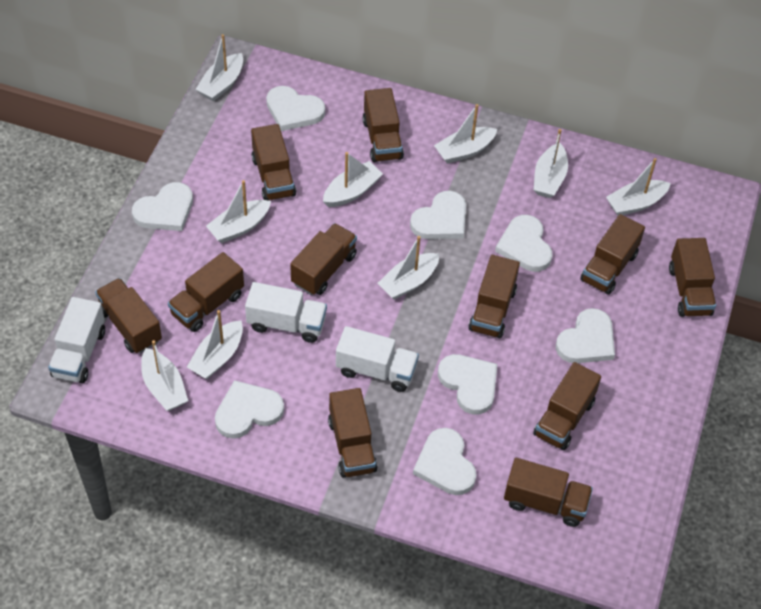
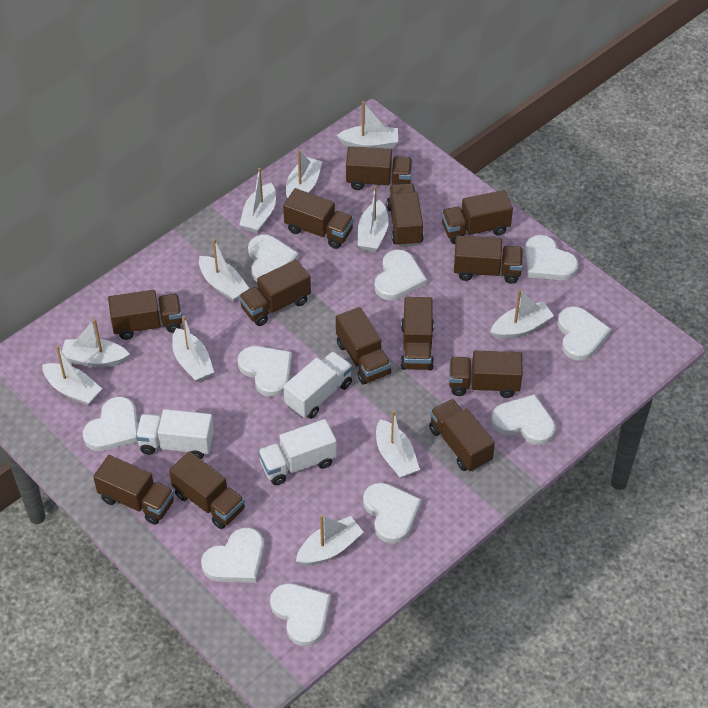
brown truck: 11 -> 13
white boat: 9 -> 11
white heart: 8 -> 10

